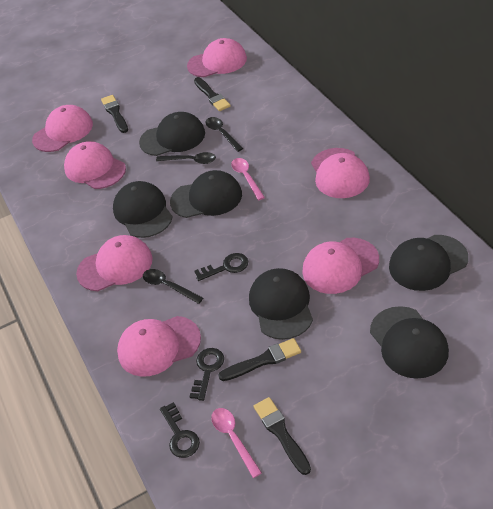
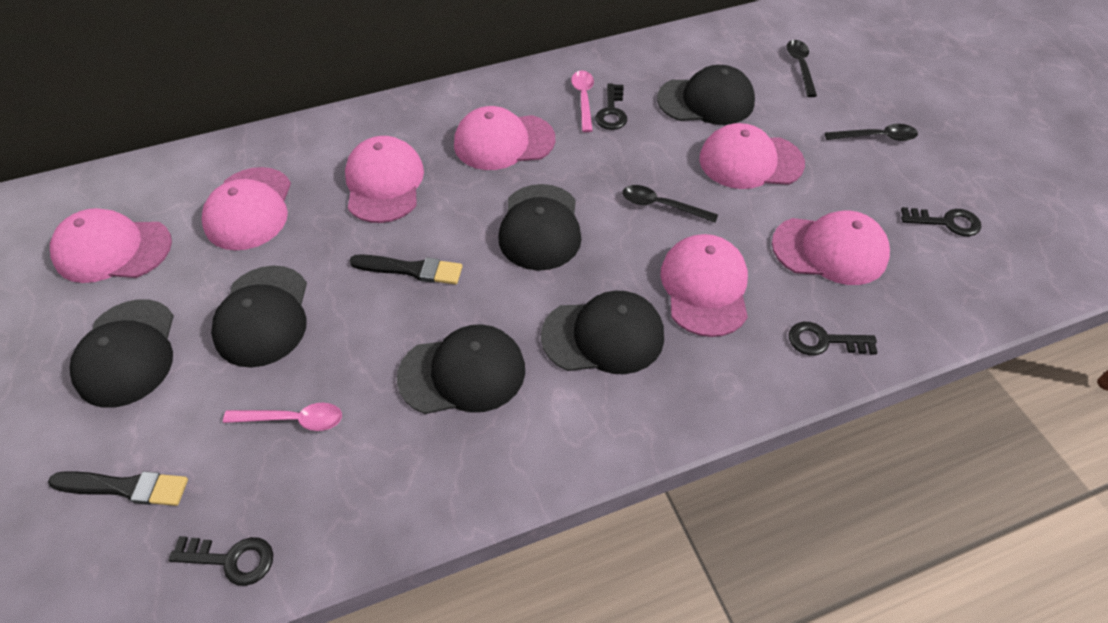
black brush: 4 -> 2
black key: 3 -> 4

